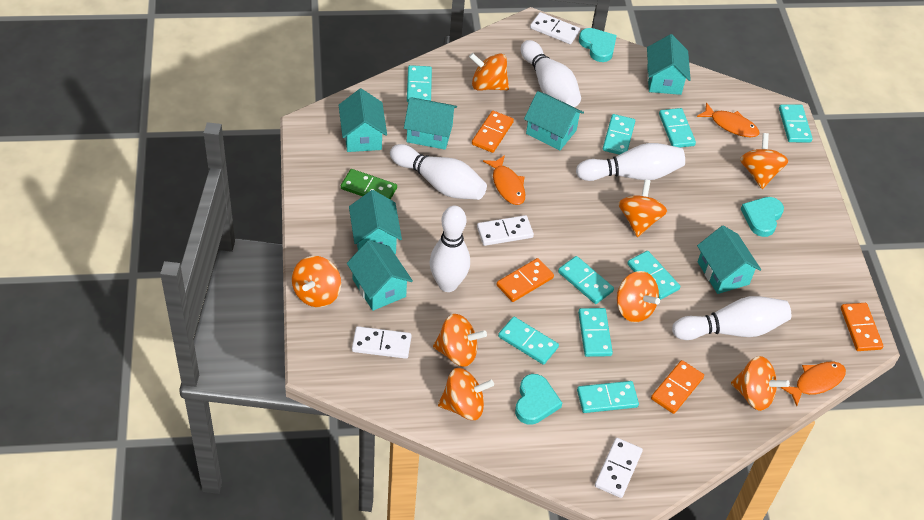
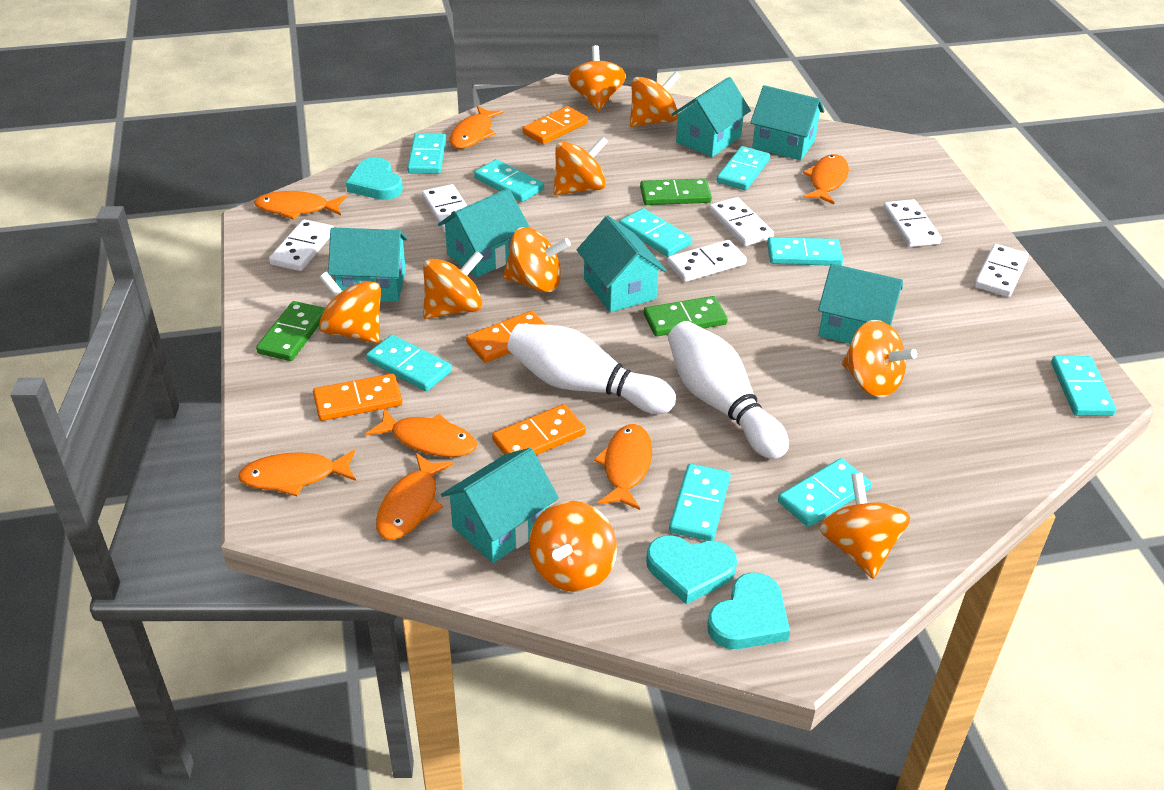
green domino: 1 -> 3
orange fish: 3 -> 7
orange spinning top: 8 -> 9
white bowling pin: 5 -> 2
white domino: 4 -> 6

